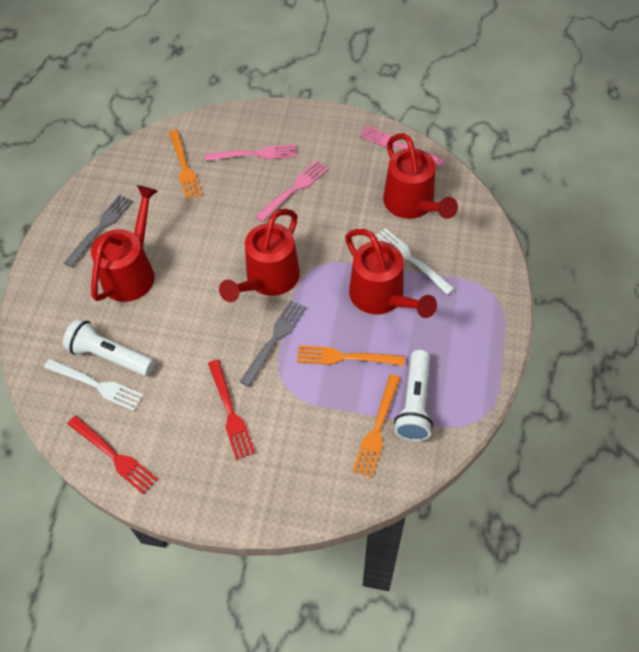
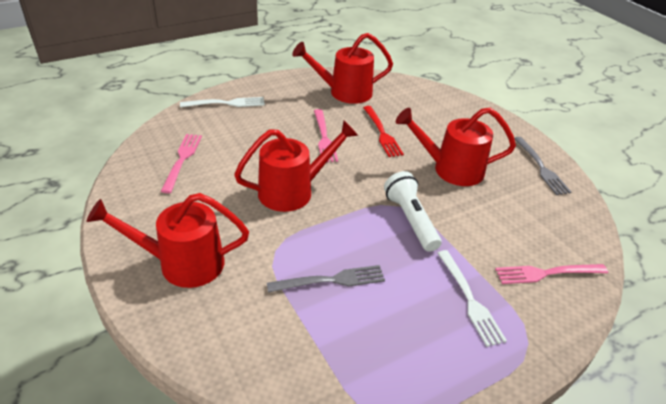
orange fork: 3 -> 0
red fork: 2 -> 1
white flashlight: 2 -> 1

